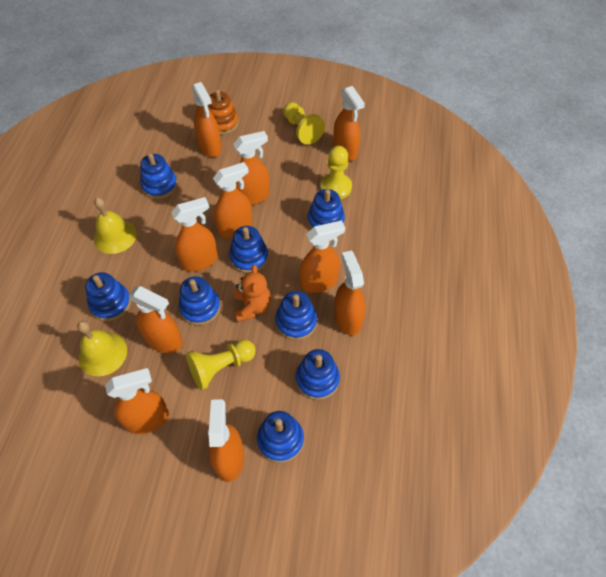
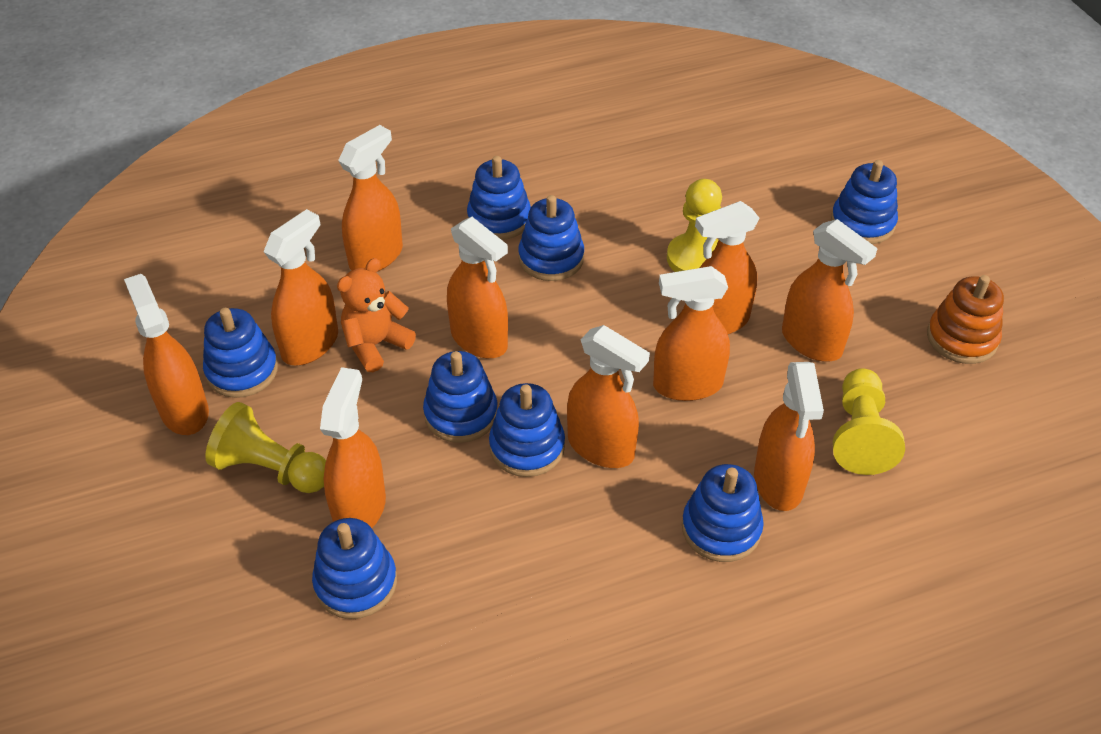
yellow bell: 2 -> 0

